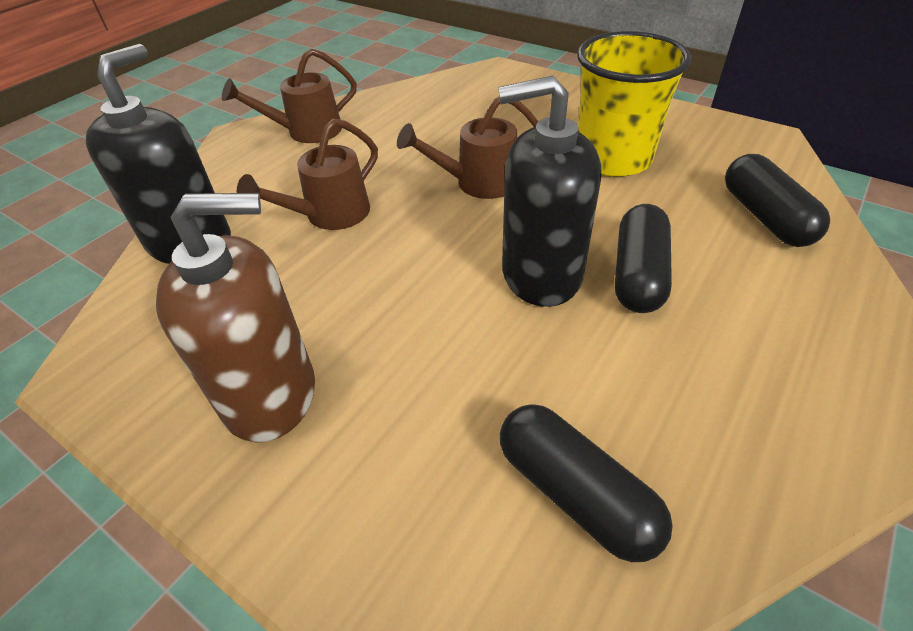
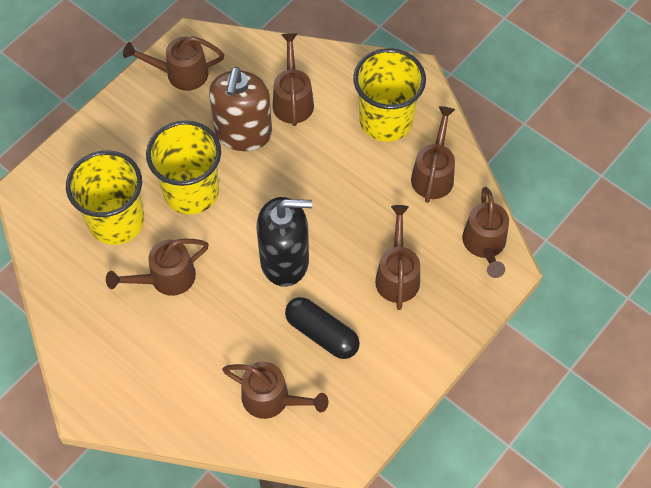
black capsule: 3 -> 1
black soap dispenser: 2 -> 1
brown watering can: 3 -> 7
yellow cup: 1 -> 3

